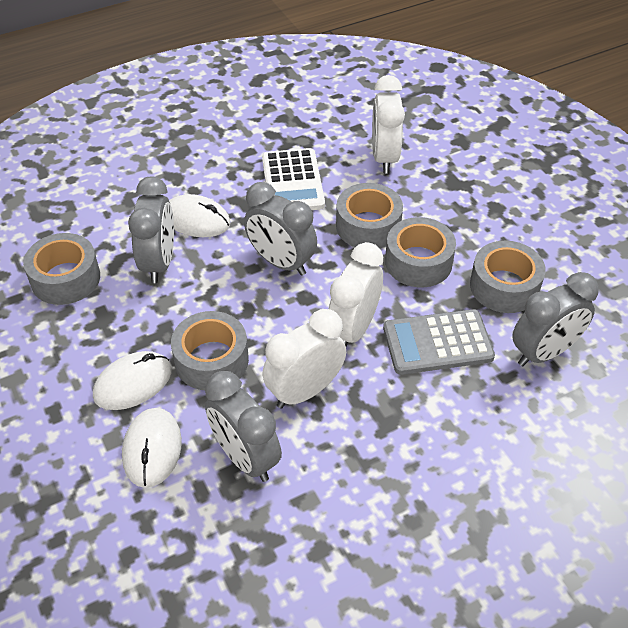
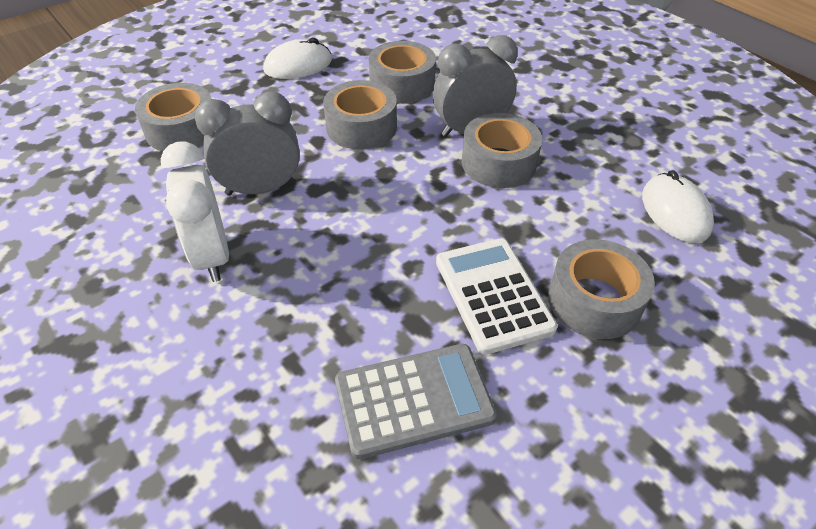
grey clock: 4 -> 2
white clock: 3 -> 1
white mouse: 3 -> 2

